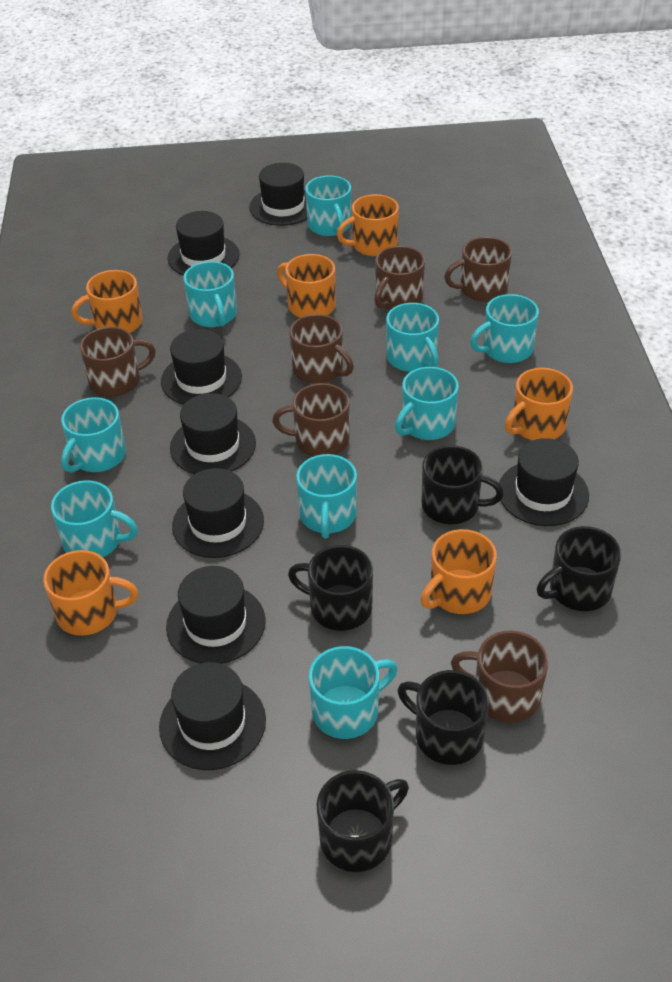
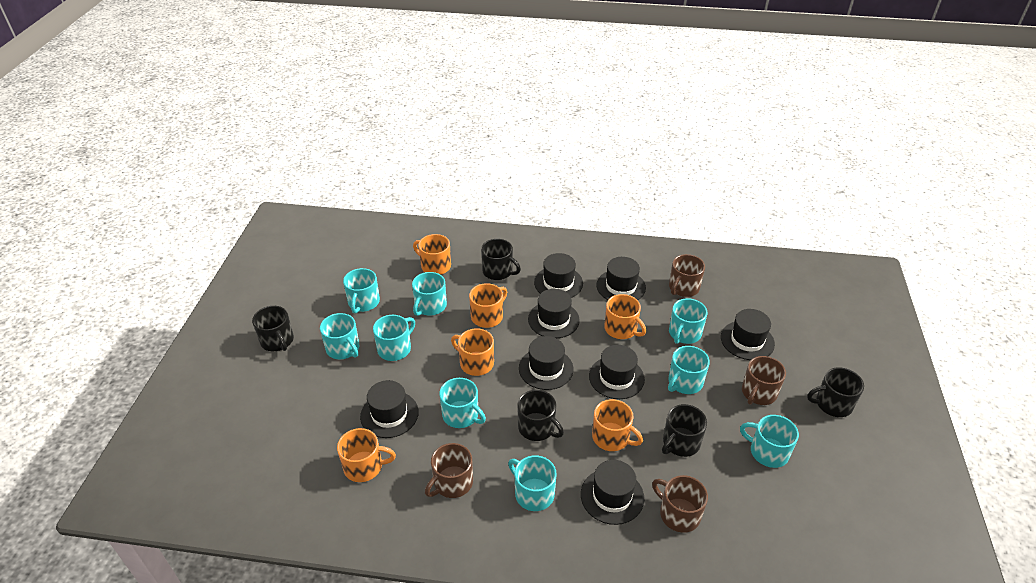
brown mug: 6 -> 4

